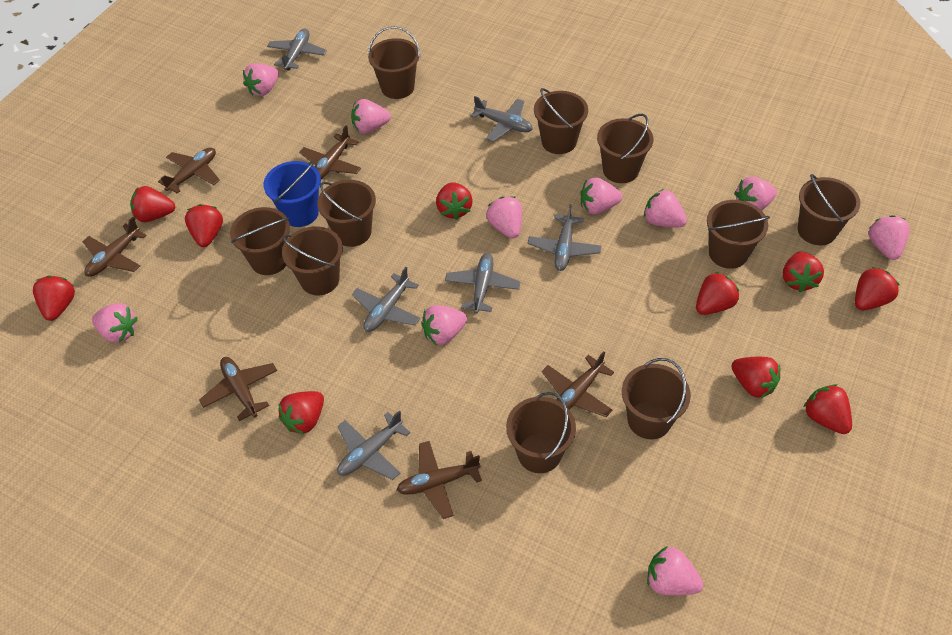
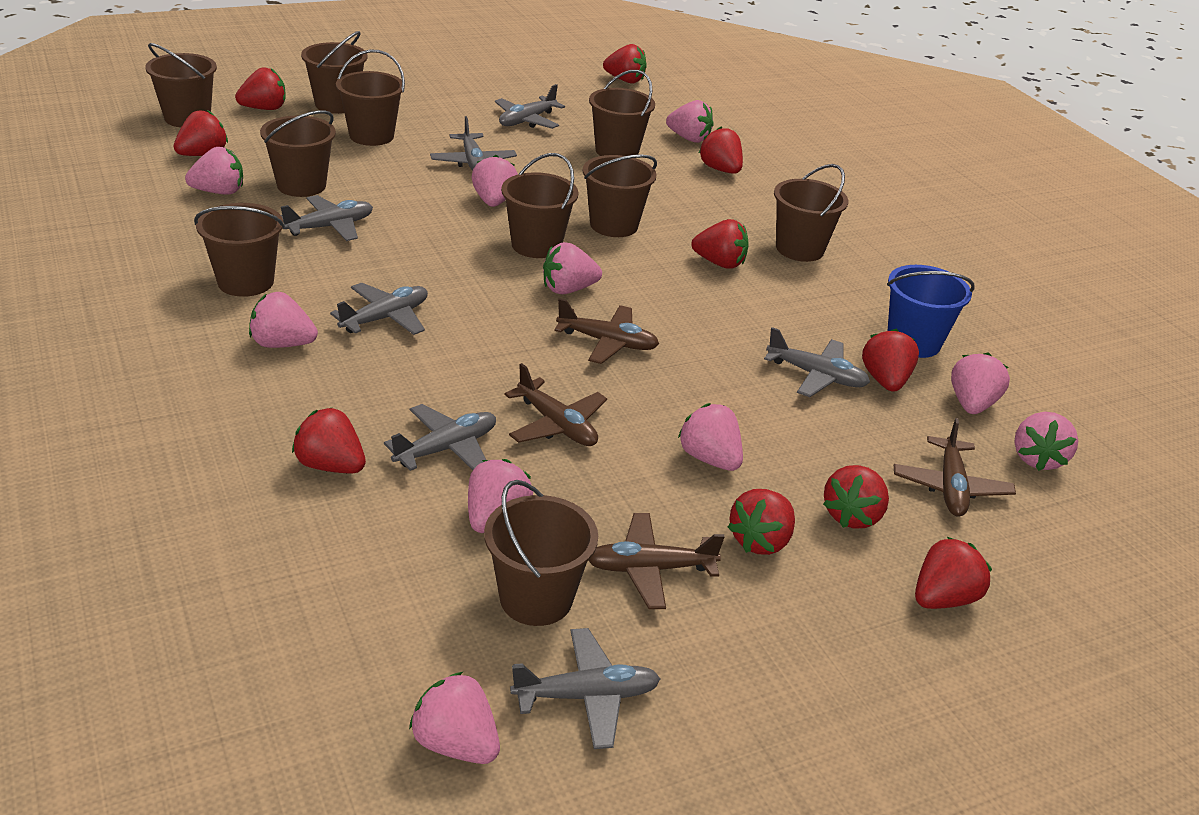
brown plane: 6 -> 4
grey plane: 6 -> 7

